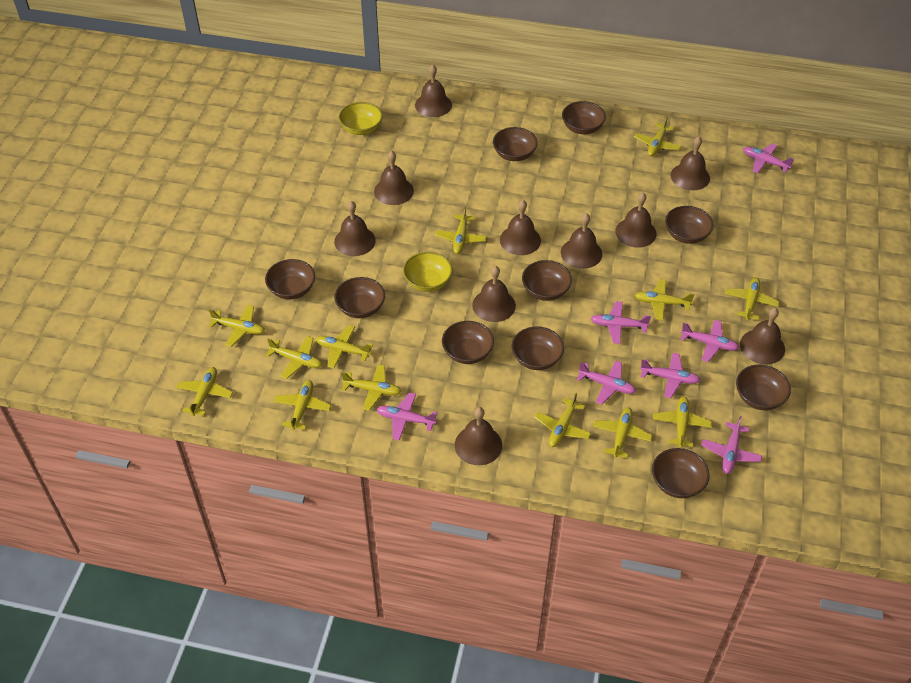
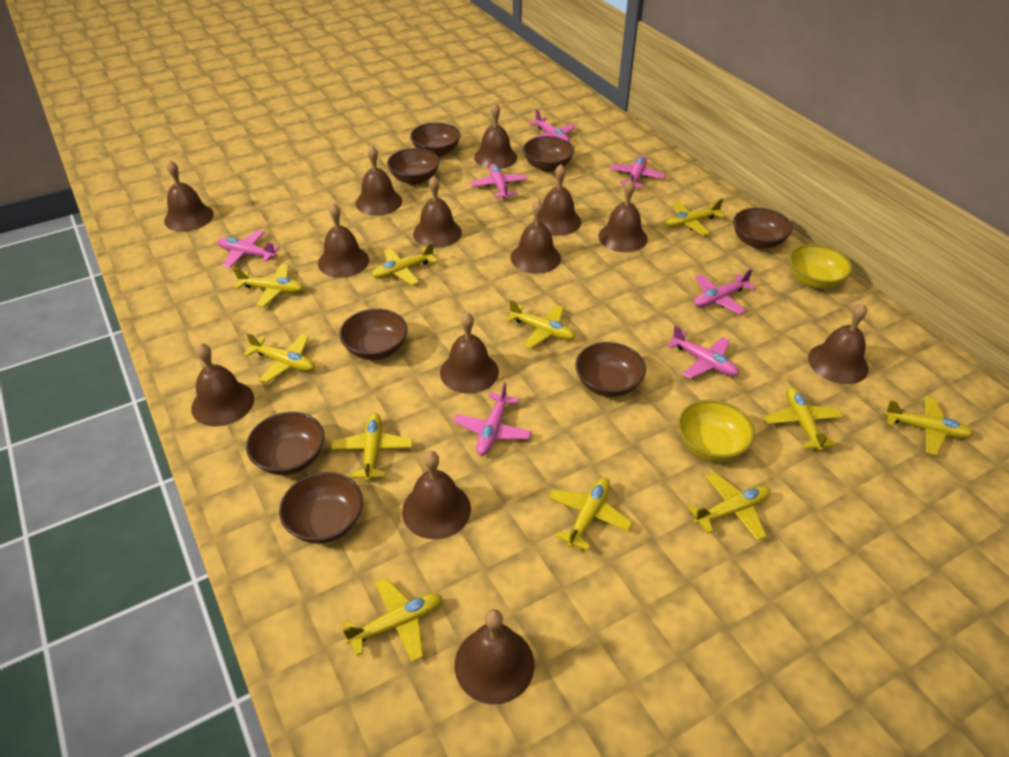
brown bell: 10 -> 13
brown bowl: 10 -> 8
yellow plane: 13 -> 11

